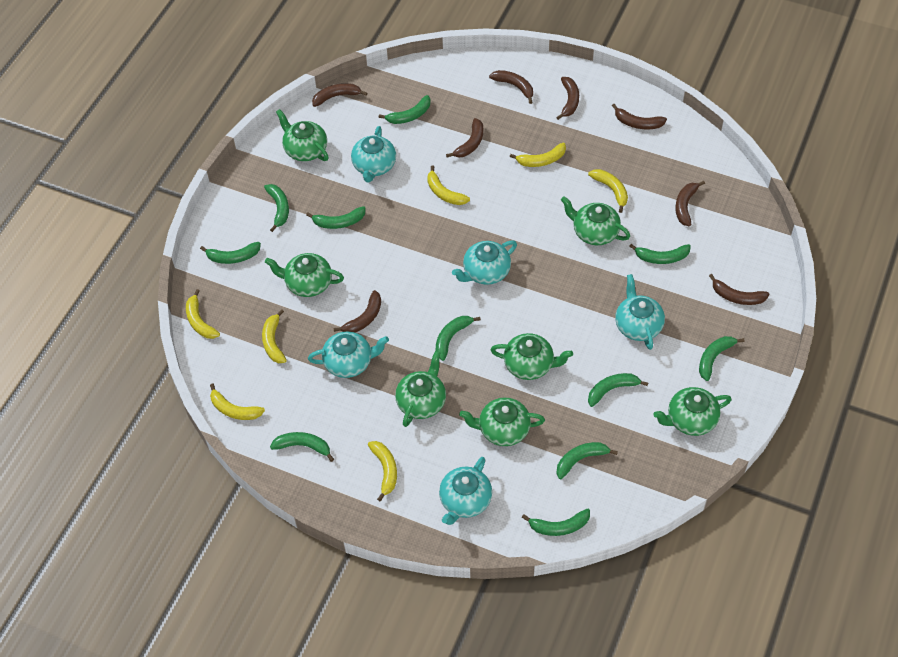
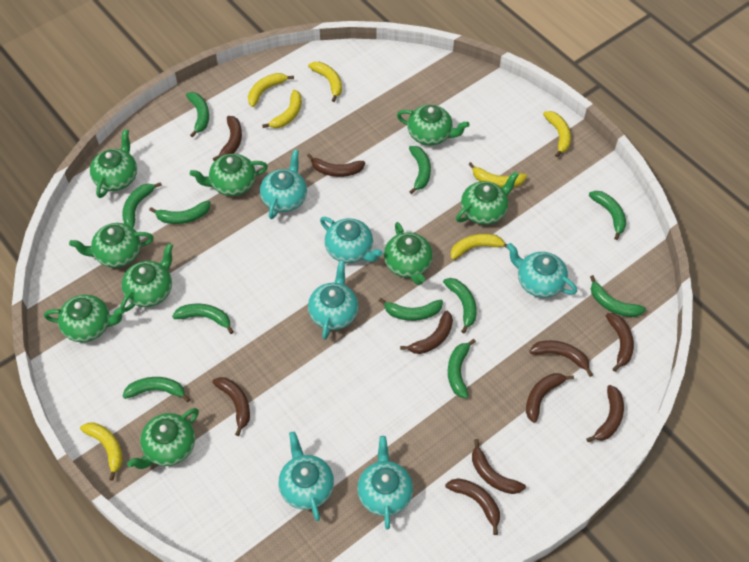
brown banana: 8 -> 10
green teapot: 7 -> 9
turquoise teapot: 5 -> 6

